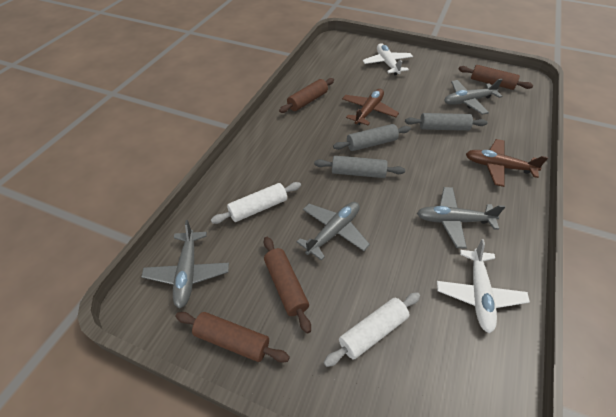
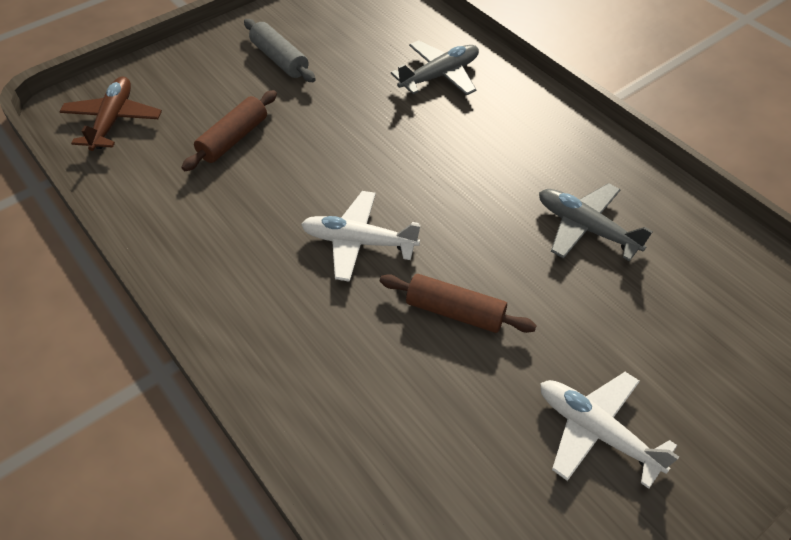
brown plane: 2 -> 1
brown rolling pin: 4 -> 2
grey plane: 4 -> 2
grey rolling pin: 3 -> 1
white rolling pin: 2 -> 0

